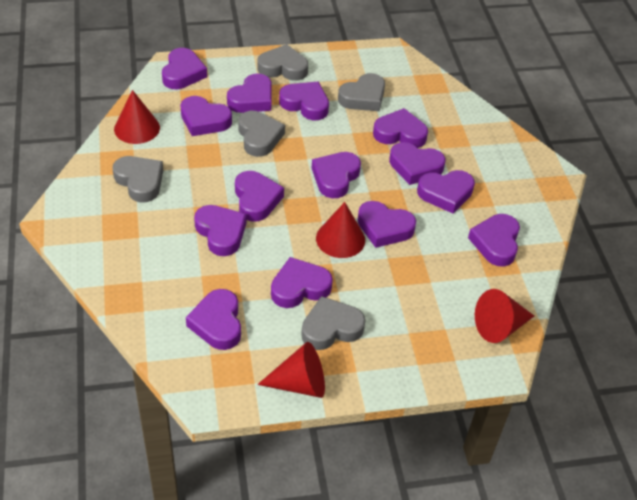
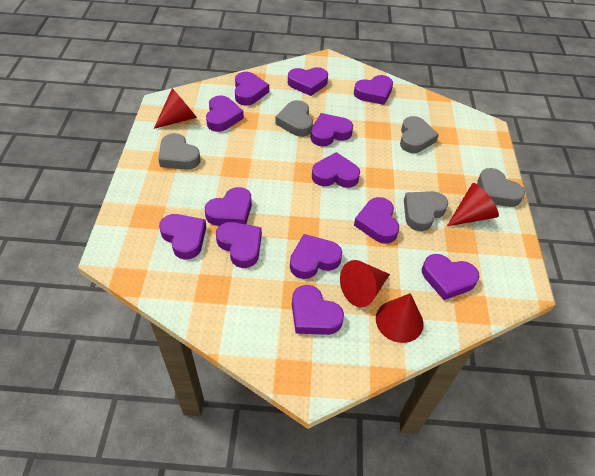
purple heart: 14 -> 13

